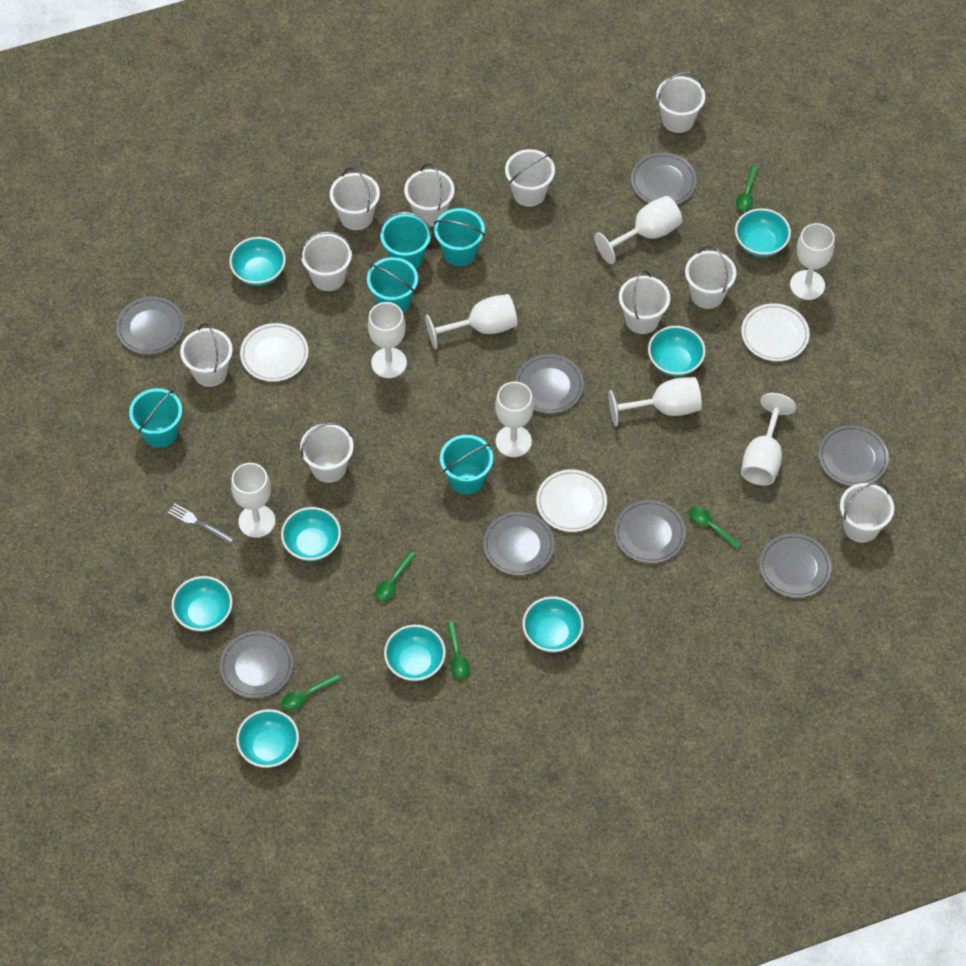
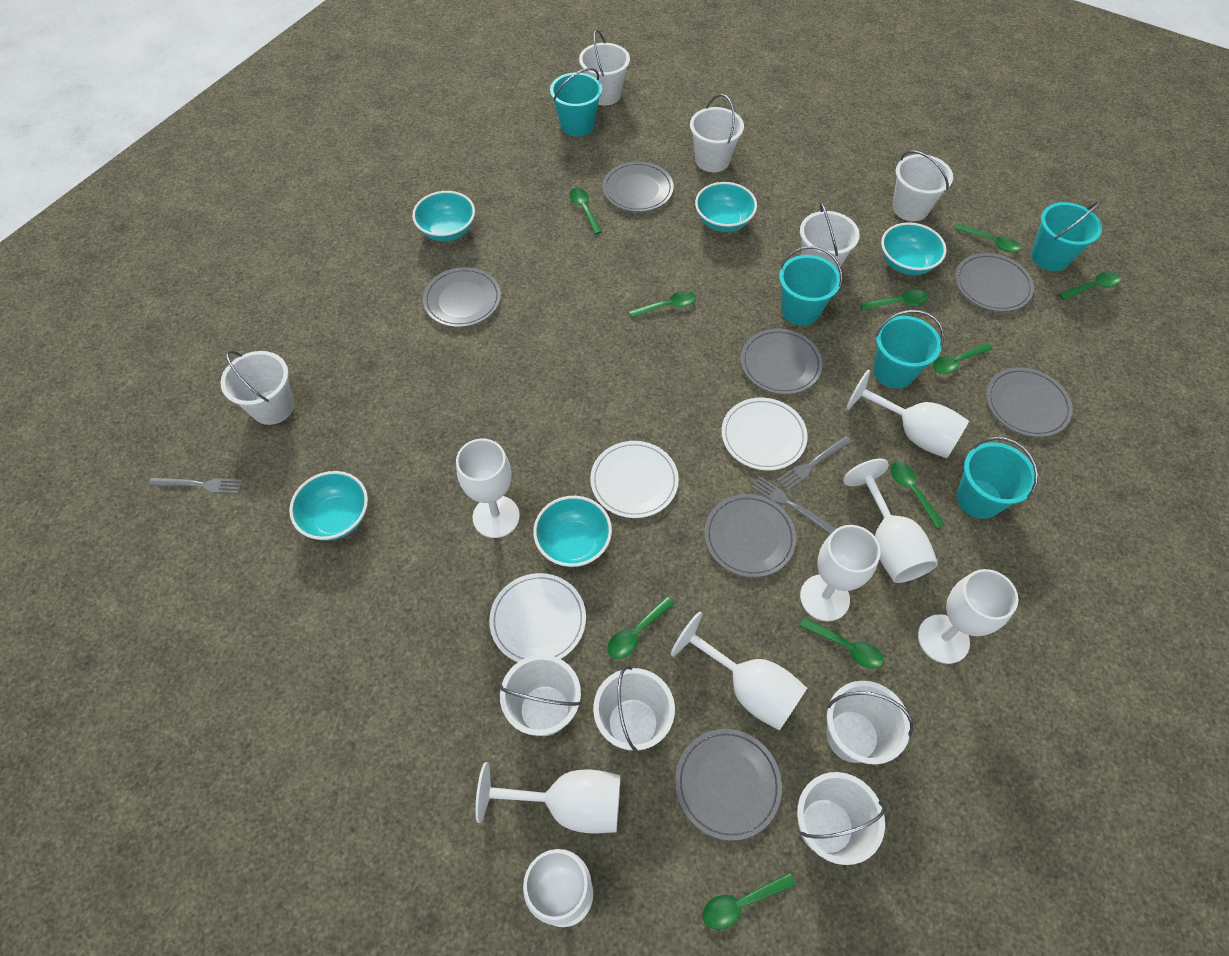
green spoon: 5 -> 10
grey fork: 1 -> 3
grey plate: 8 -> 7
turquoise bowl: 8 -> 5
white bucket: 10 -> 9

